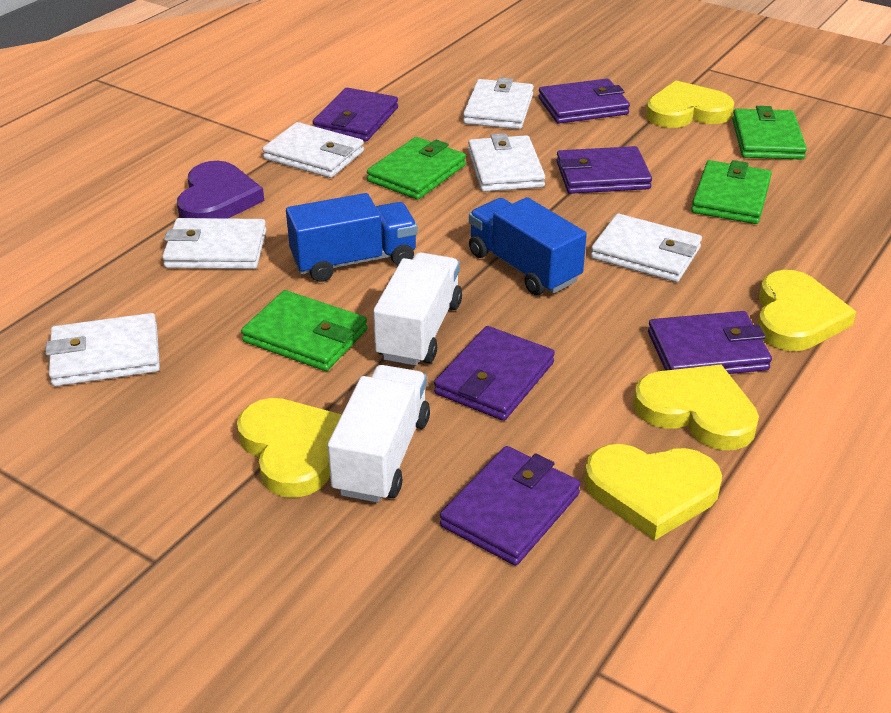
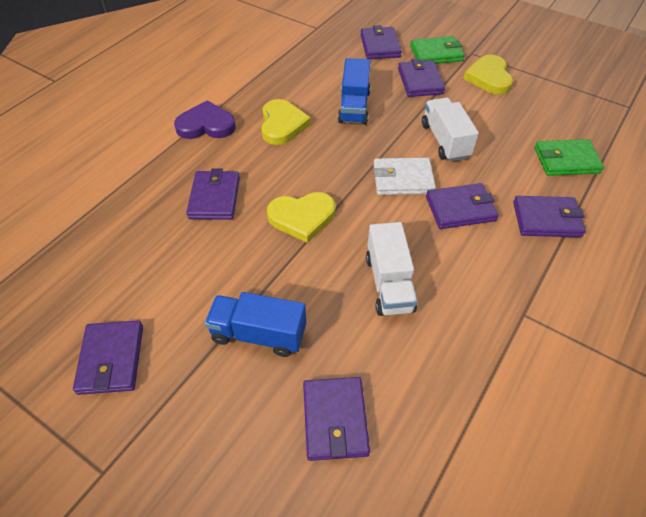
green wallet: 4 -> 2
purple wallet: 6 -> 7
white wallet: 6 -> 1
yellow heart: 5 -> 3

